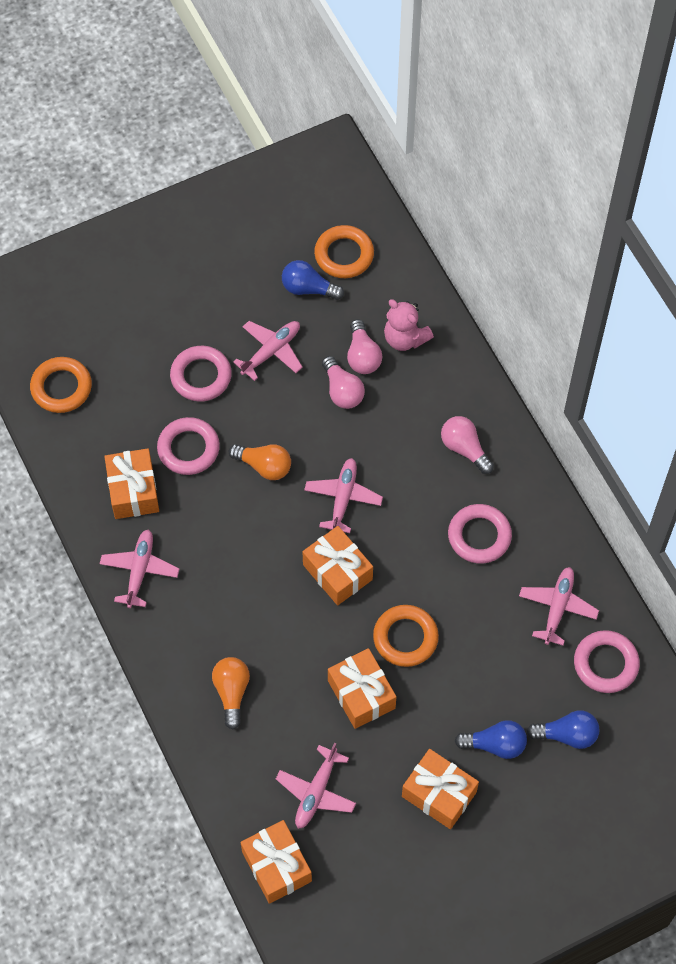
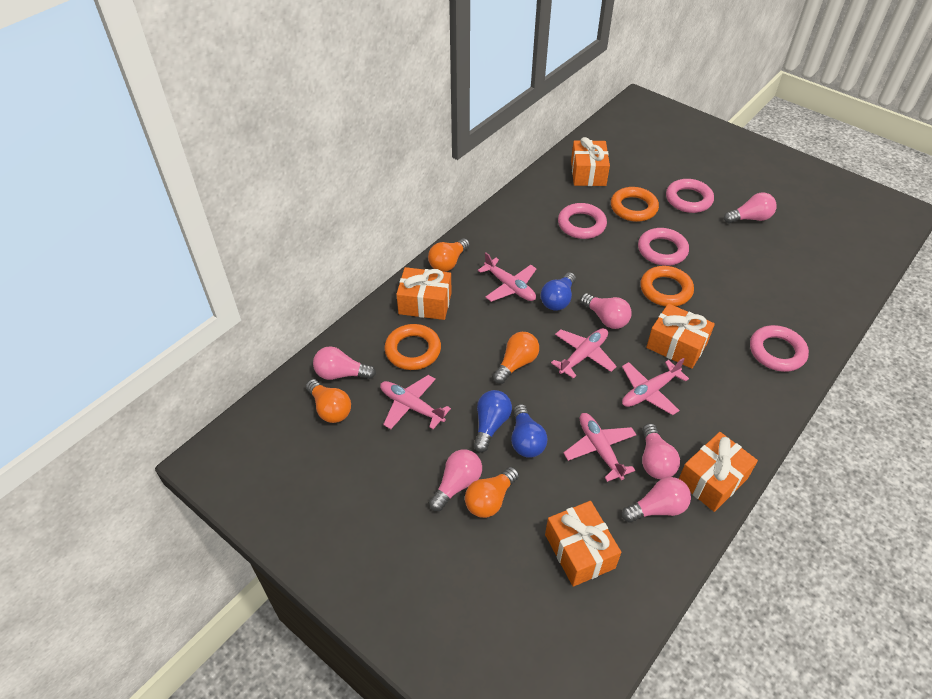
orange light bulb: 2 -> 4
pink light bulb: 3 -> 6
pink teddy bear: 1 -> 0

